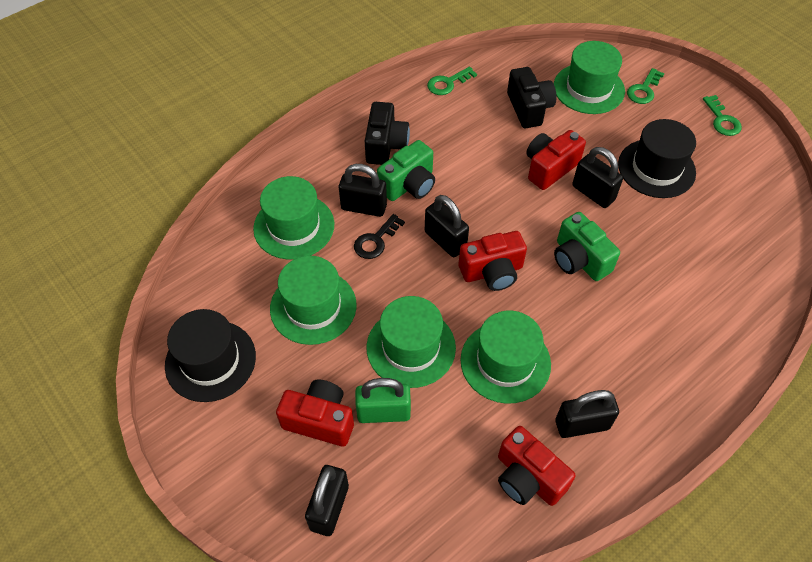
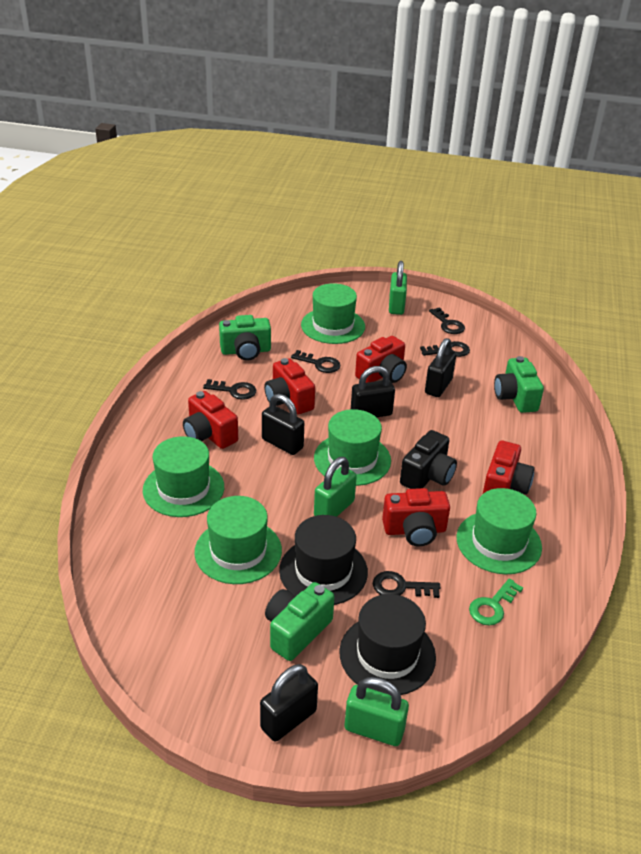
black camera: 2 -> 1
black key: 1 -> 5
black padlock: 5 -> 4
green camera: 2 -> 3
green key: 3 -> 1
green padlock: 1 -> 3
red camera: 4 -> 5

